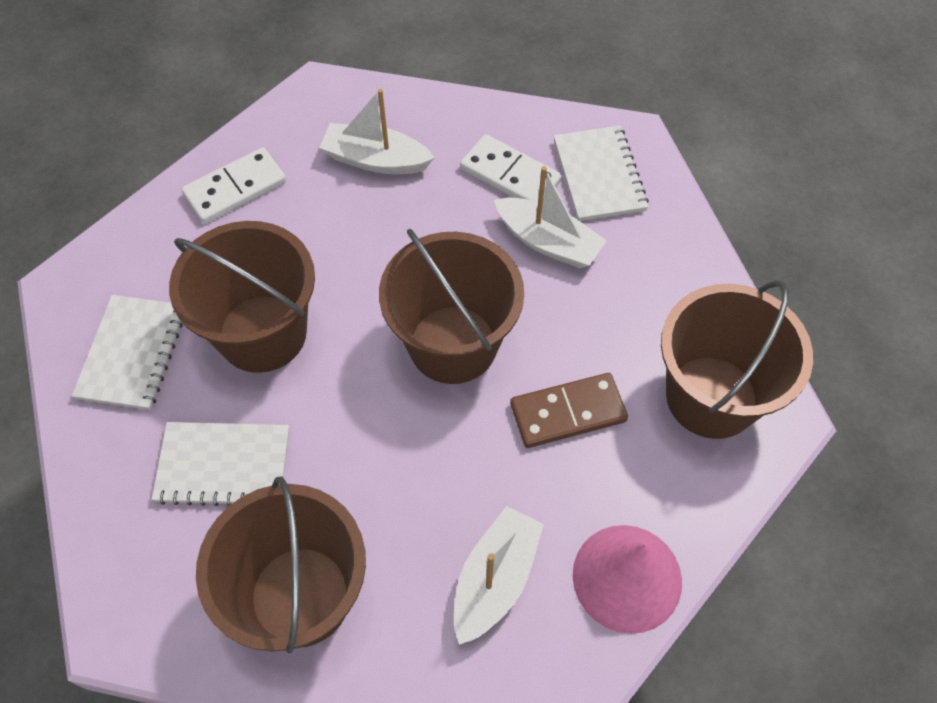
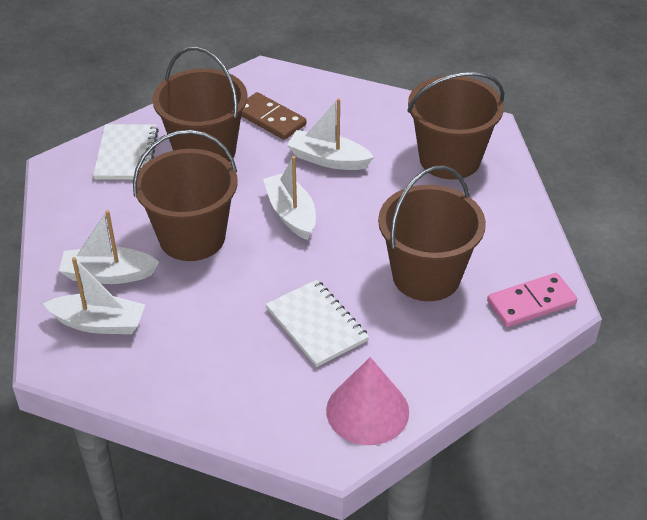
pink domino: 0 -> 1
white boat: 3 -> 4
white domino: 2 -> 0
white notebook: 3 -> 2

